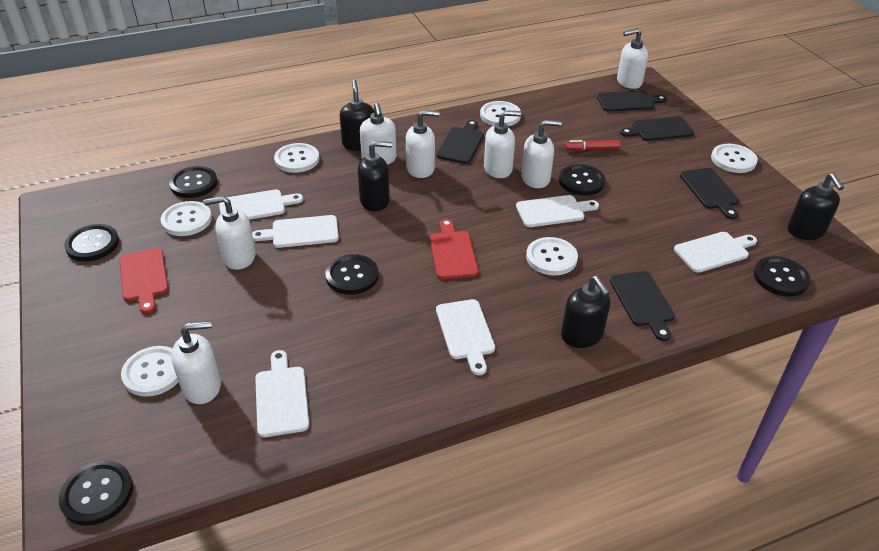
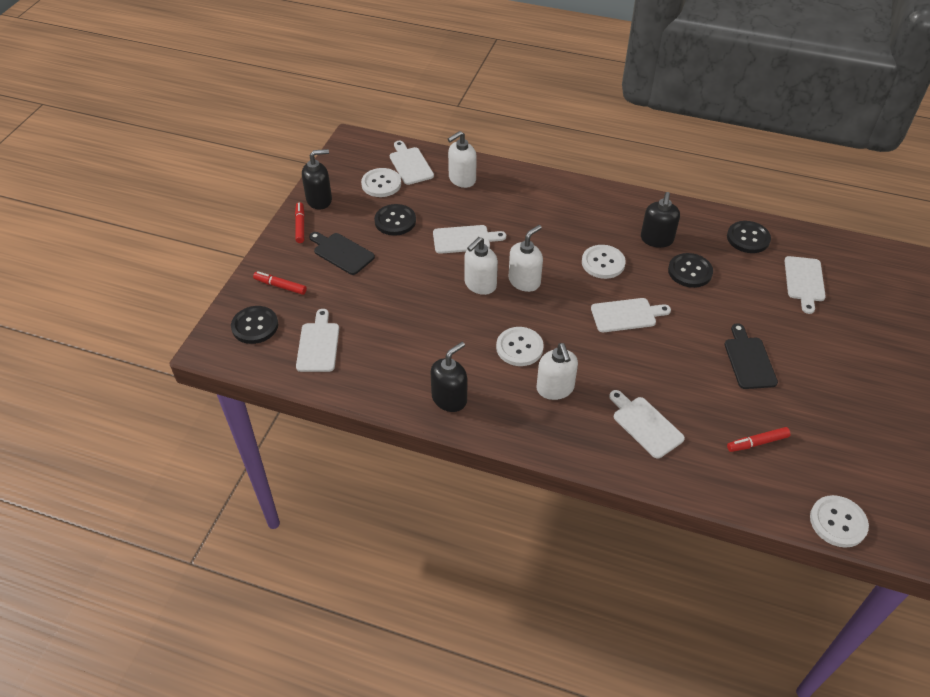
black button: 6 -> 4
black cutting board: 5 -> 2
black soap dispenser: 4 -> 3
red cutting board: 2 -> 0
red marker: 1 -> 3
white button: 6 -> 4
white soap dispenser: 7 -> 4

